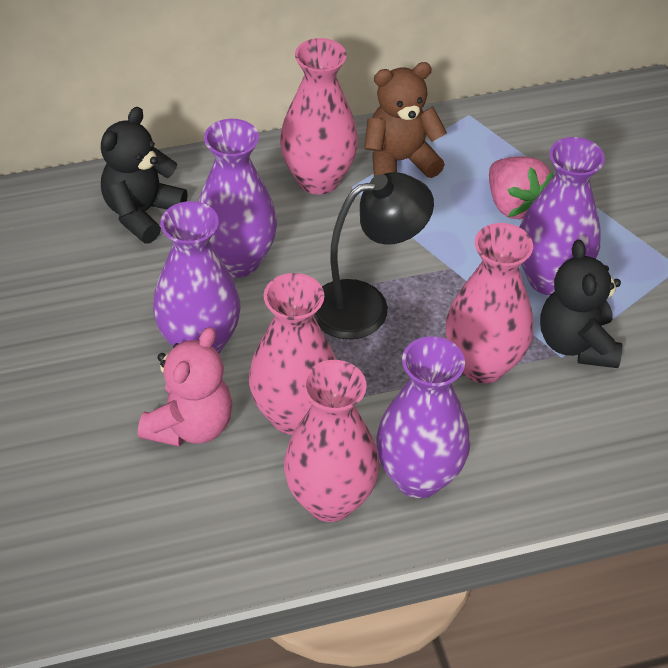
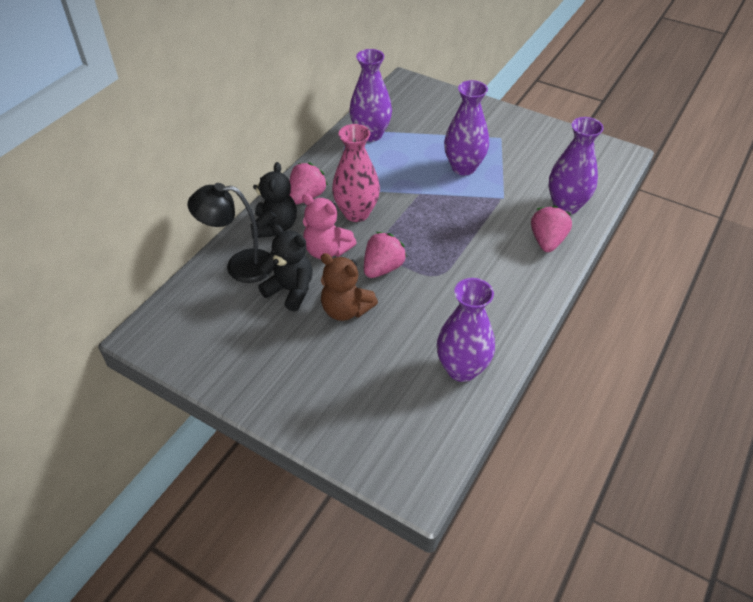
pink strawberry: 1 -> 3
pink vase: 4 -> 1

